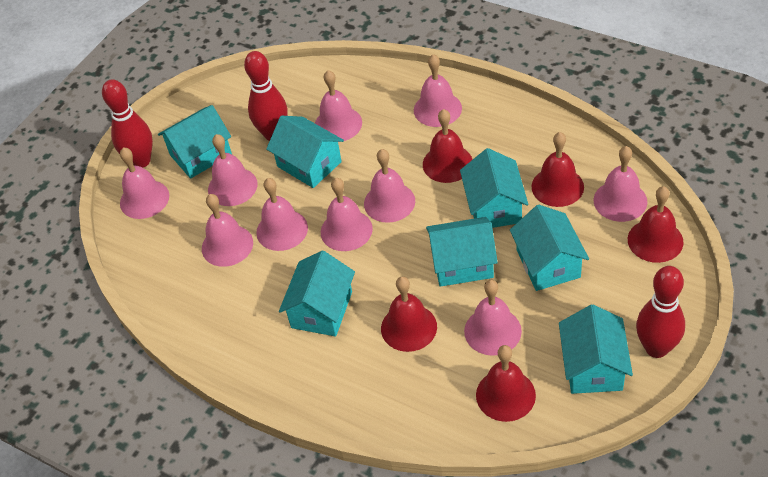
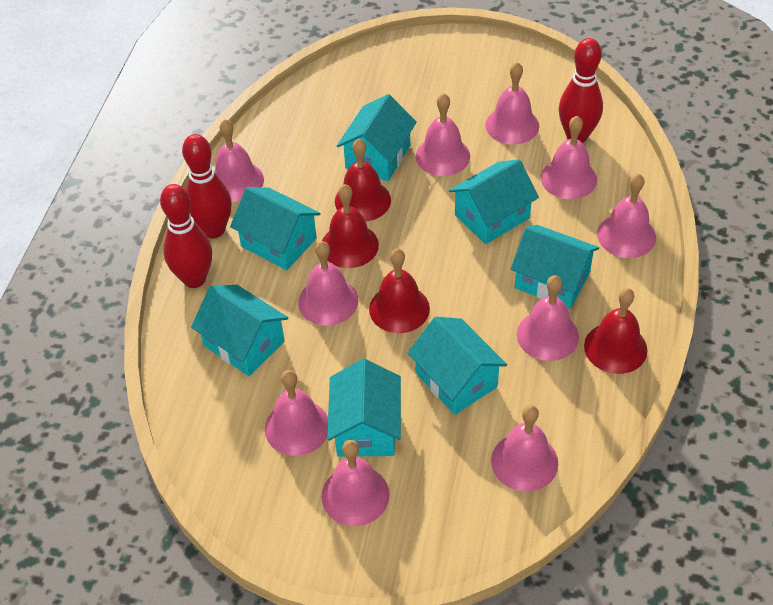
red bell: 5 -> 4

